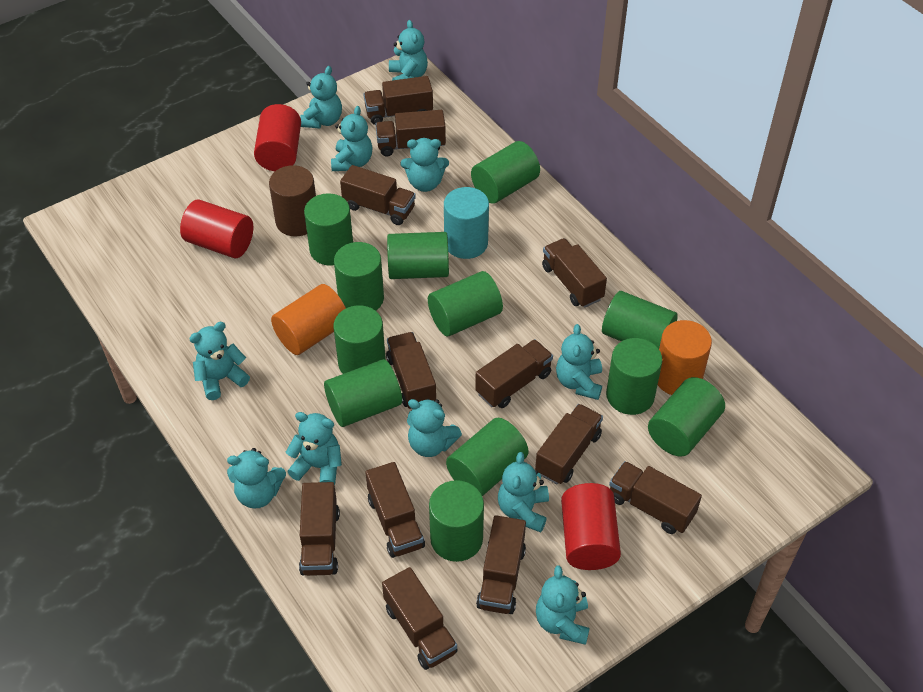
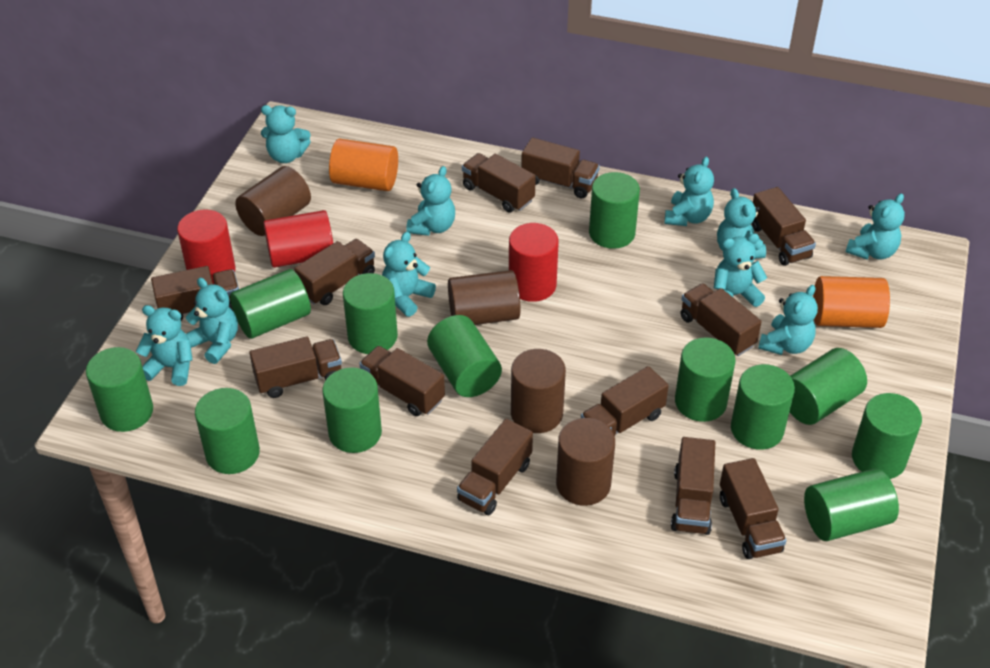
brown cylinder: 1 -> 4
turquoise cylinder: 1 -> 0
turquoise teddy bear: 11 -> 10

